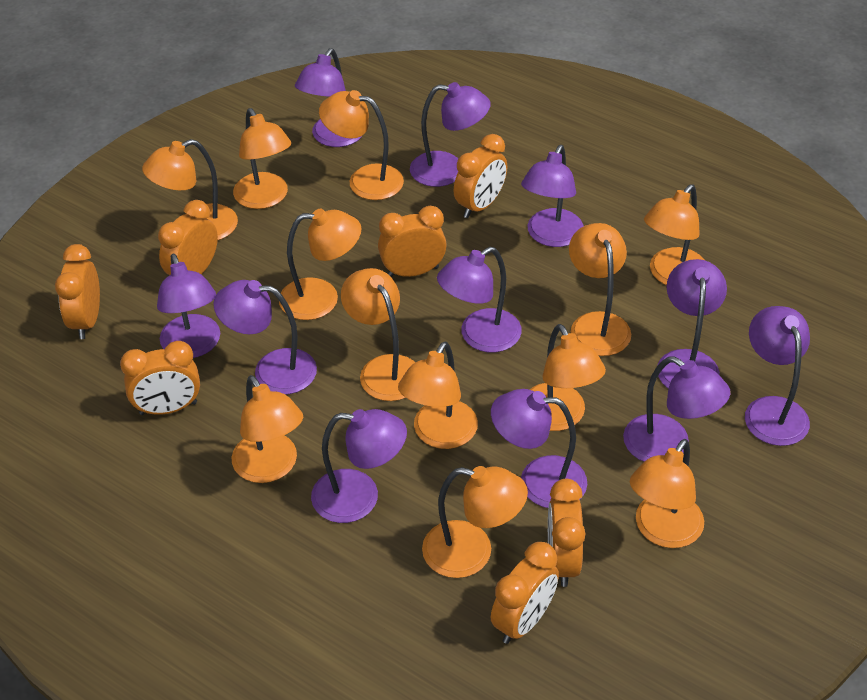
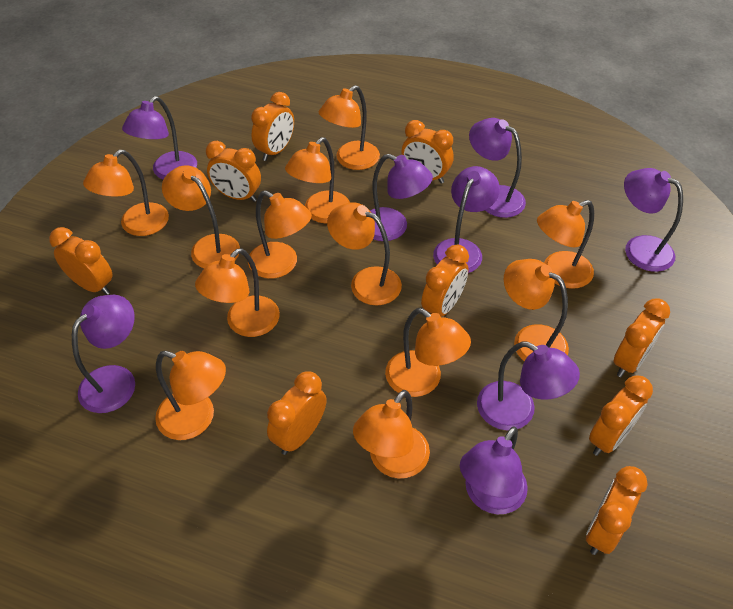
orange clock: 7 -> 9
purple lamp: 11 -> 8

